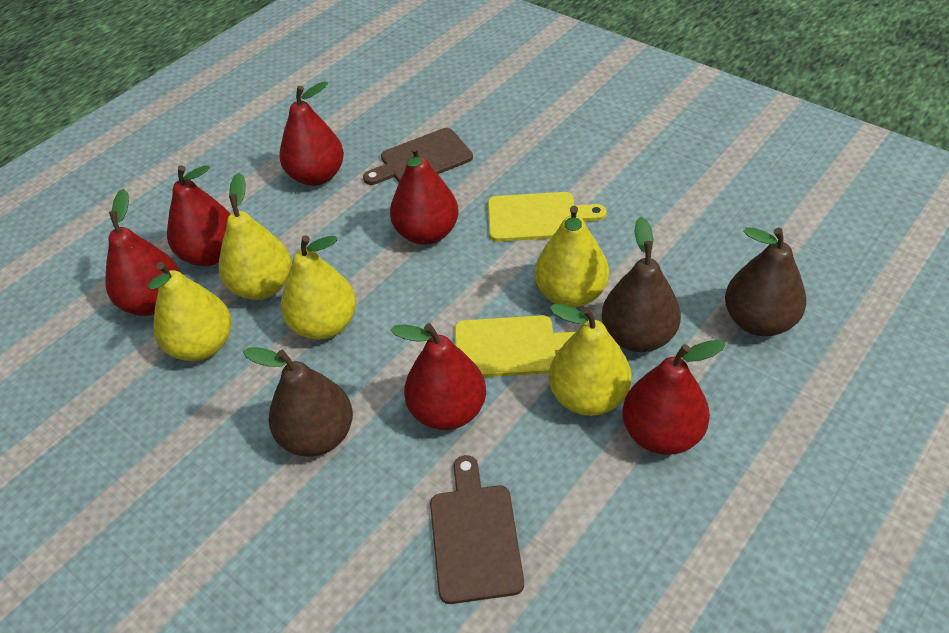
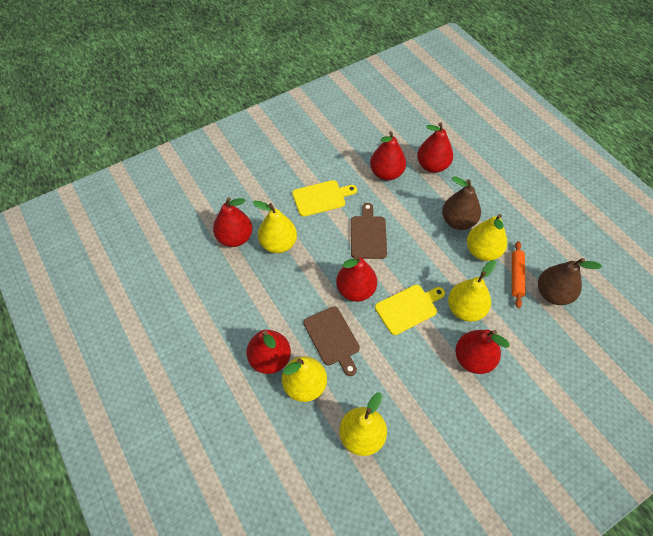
brown pear: 3 -> 2
orange rolling pin: 0 -> 1

